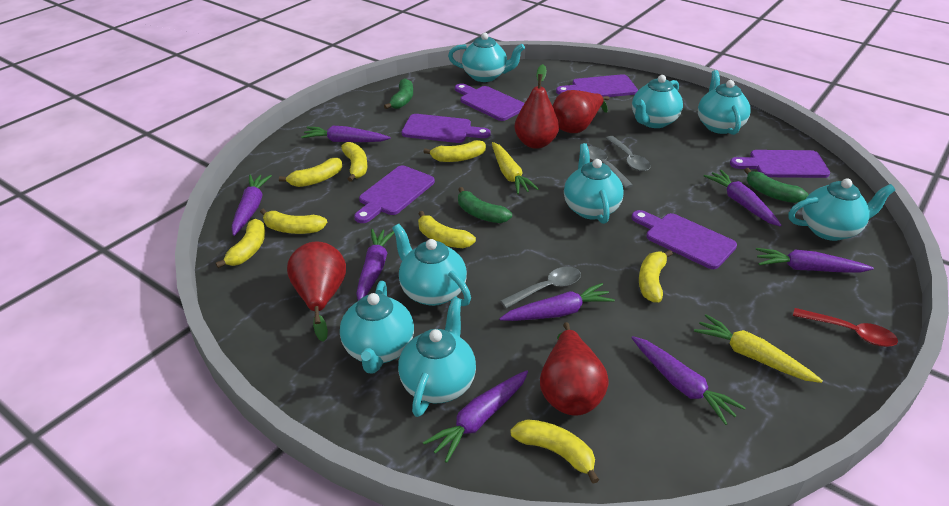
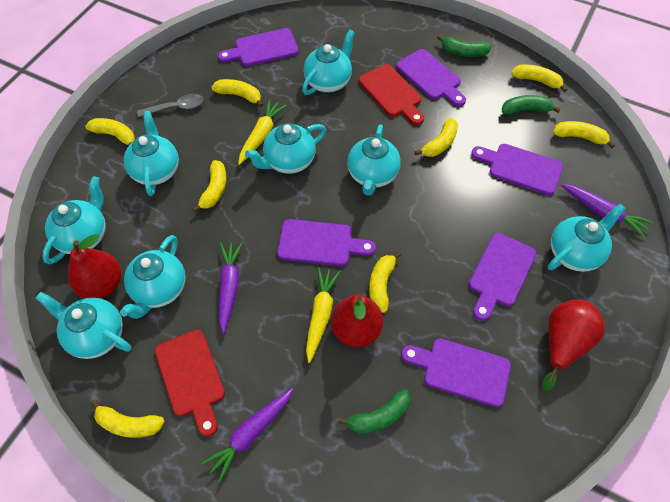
grey spoon: 3 -> 1
purple carrot: 8 -> 3
red cutting board: 0 -> 2
red pear: 4 -> 3
red spoon: 1 -> 0

